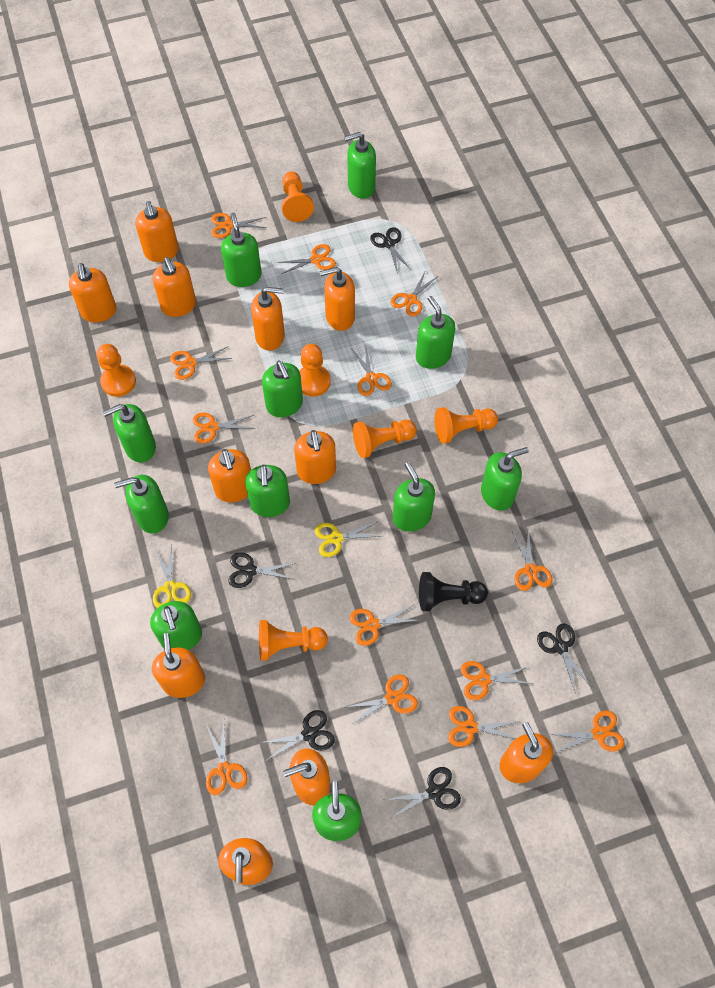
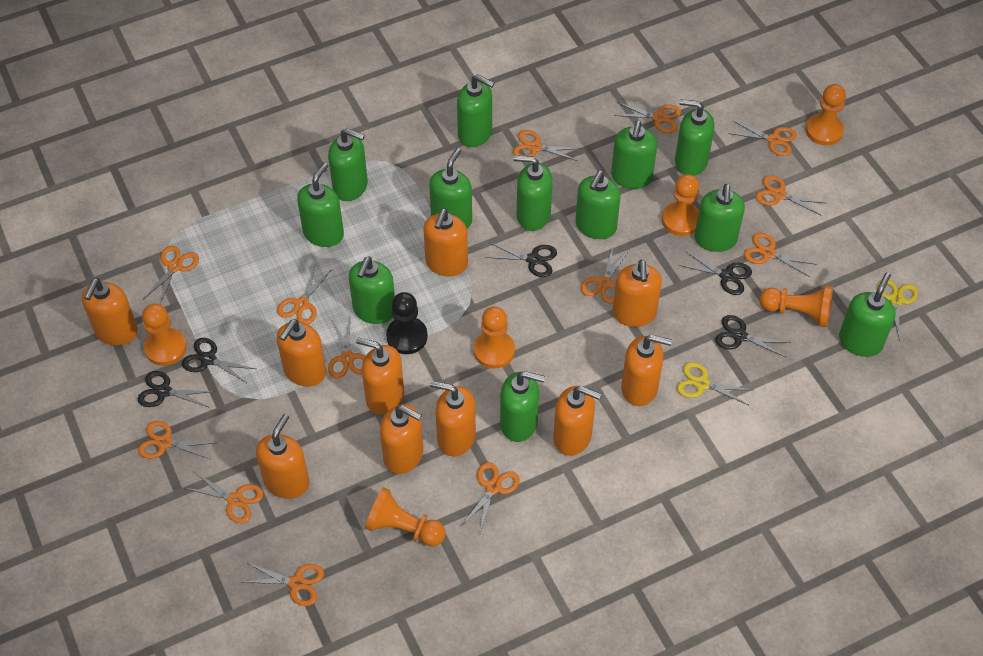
green soap dispenser: 11 -> 12
orange soap dispenser: 11 -> 10

